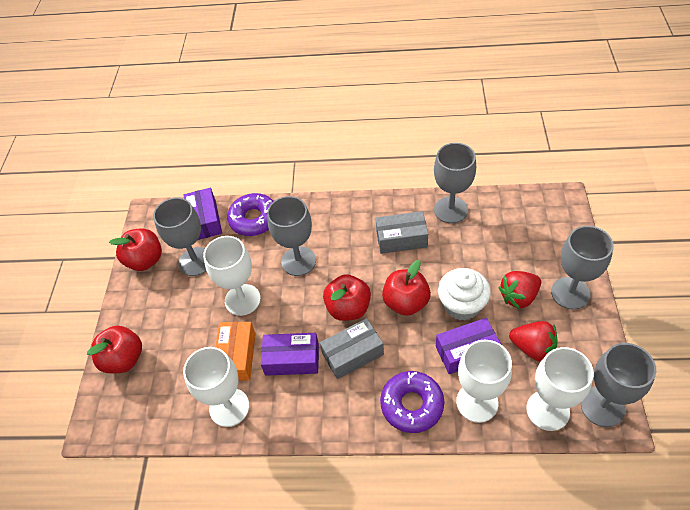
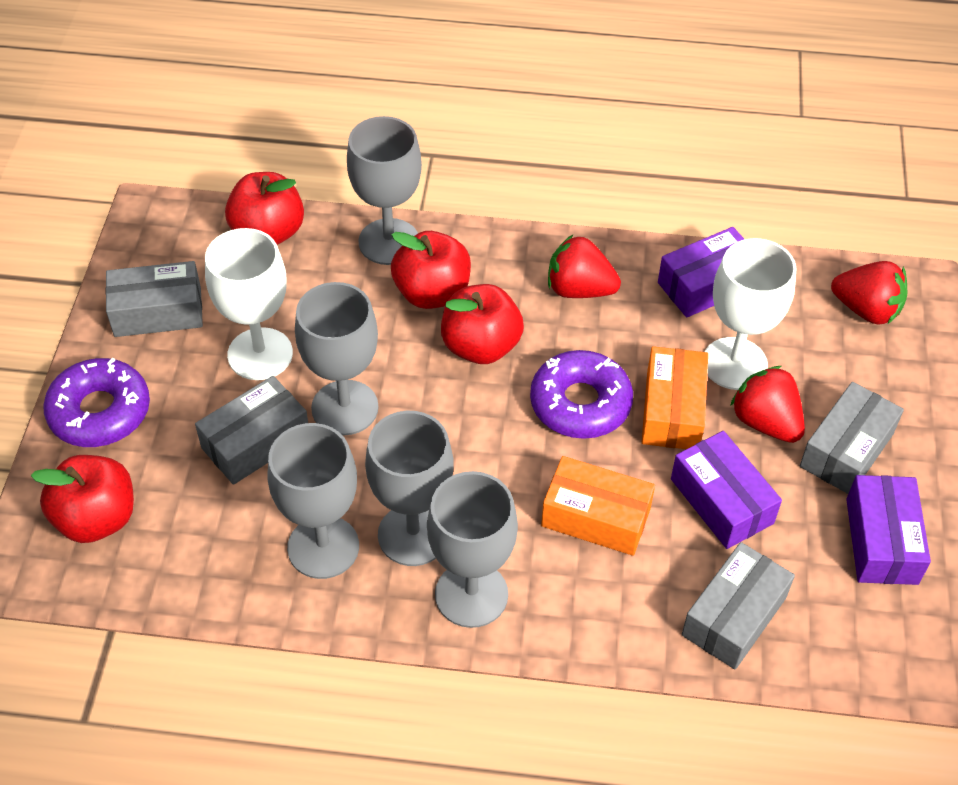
grey box: 2 -> 4
orange box: 1 -> 2
red strawberry: 2 -> 3
white cupcake: 1 -> 0
white goblet: 4 -> 2

